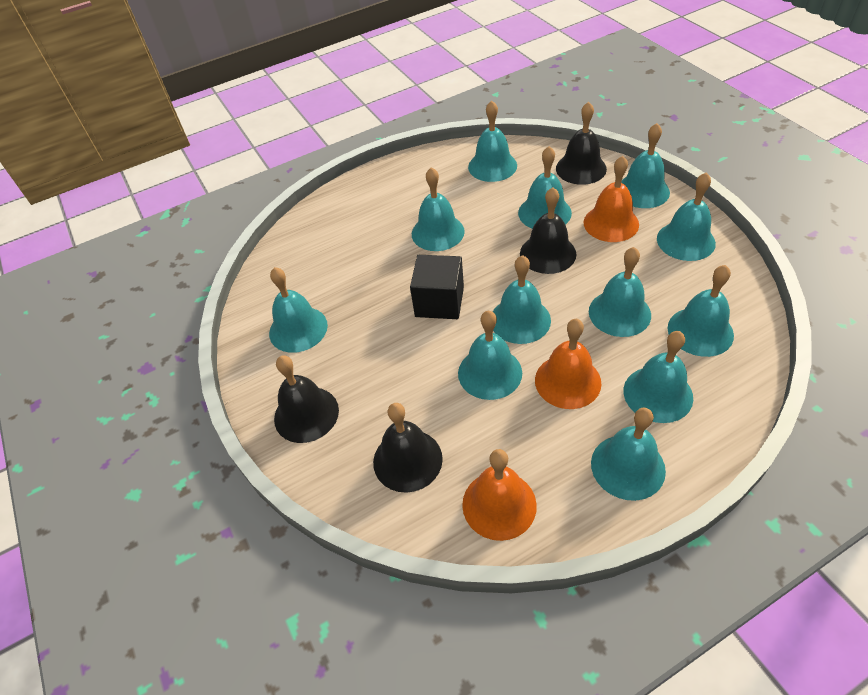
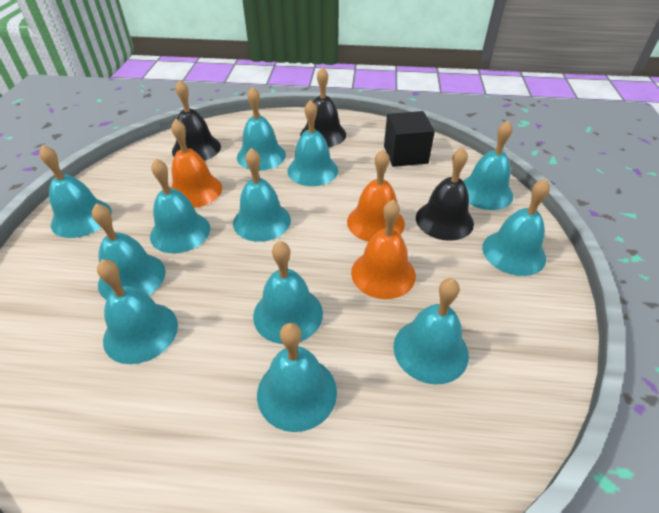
black bell: 4 -> 3

